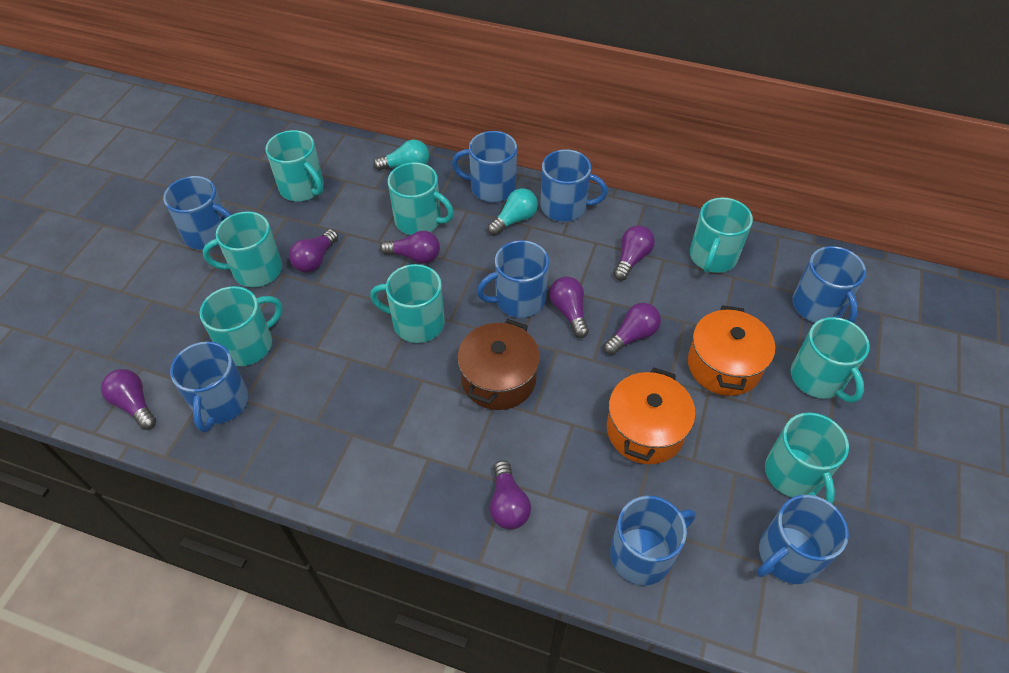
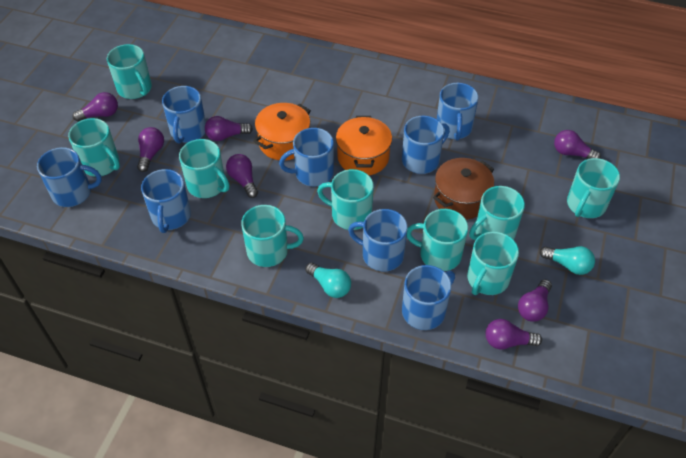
turquoise mug: 8 -> 9

